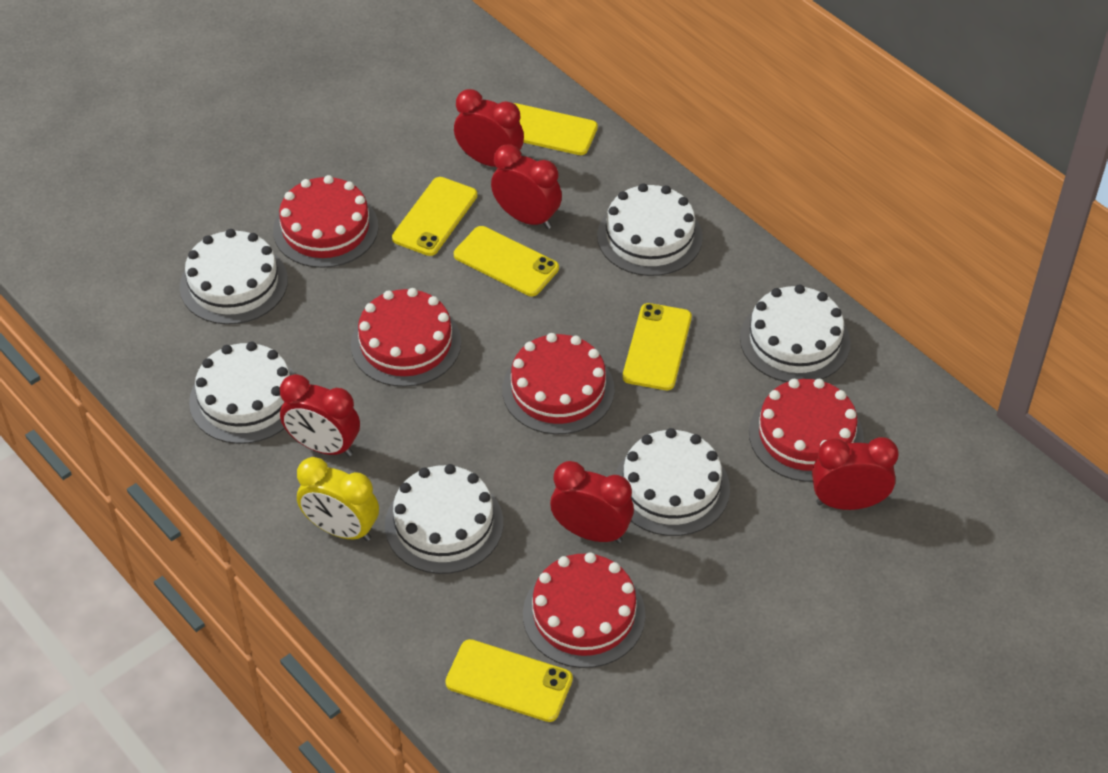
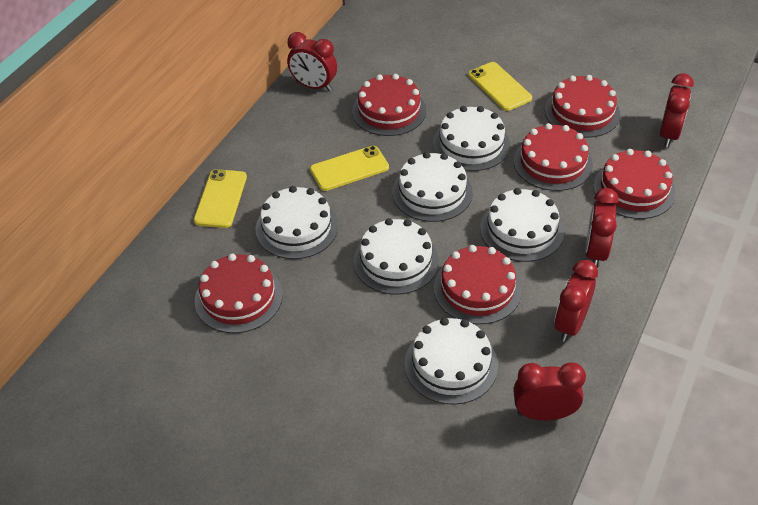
red cake: 5 -> 6
yellow clock: 1 -> 0
yellow phone: 5 -> 3

